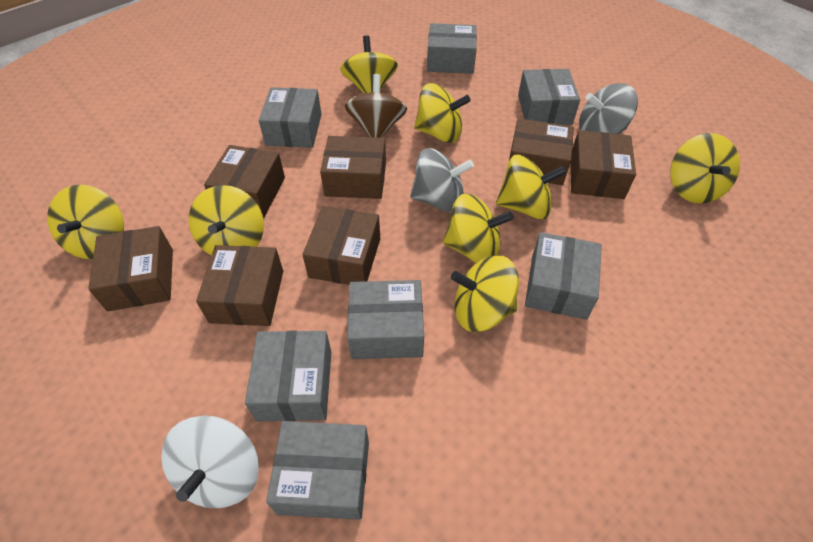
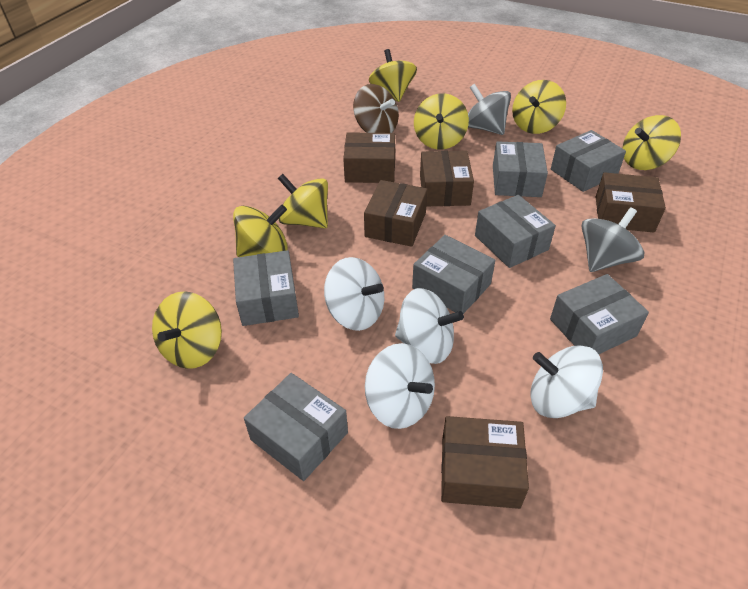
brown box: 7 -> 5
white spinning top: 1 -> 4
yellow spinning top: 8 -> 7

